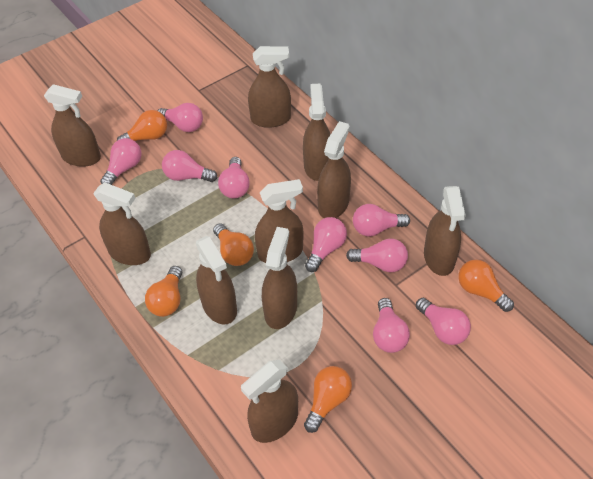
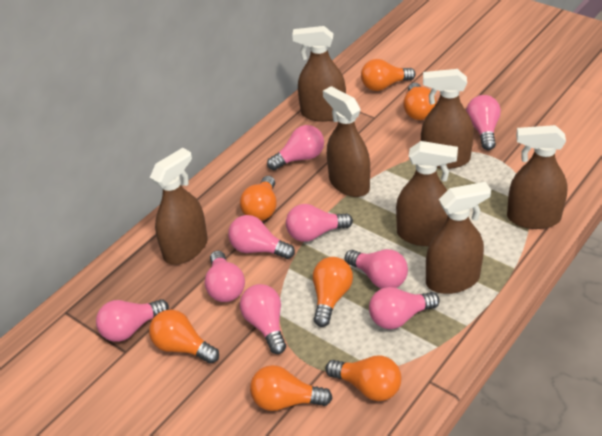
brown spray bottle: 10 -> 7
orange light bulb: 5 -> 7

